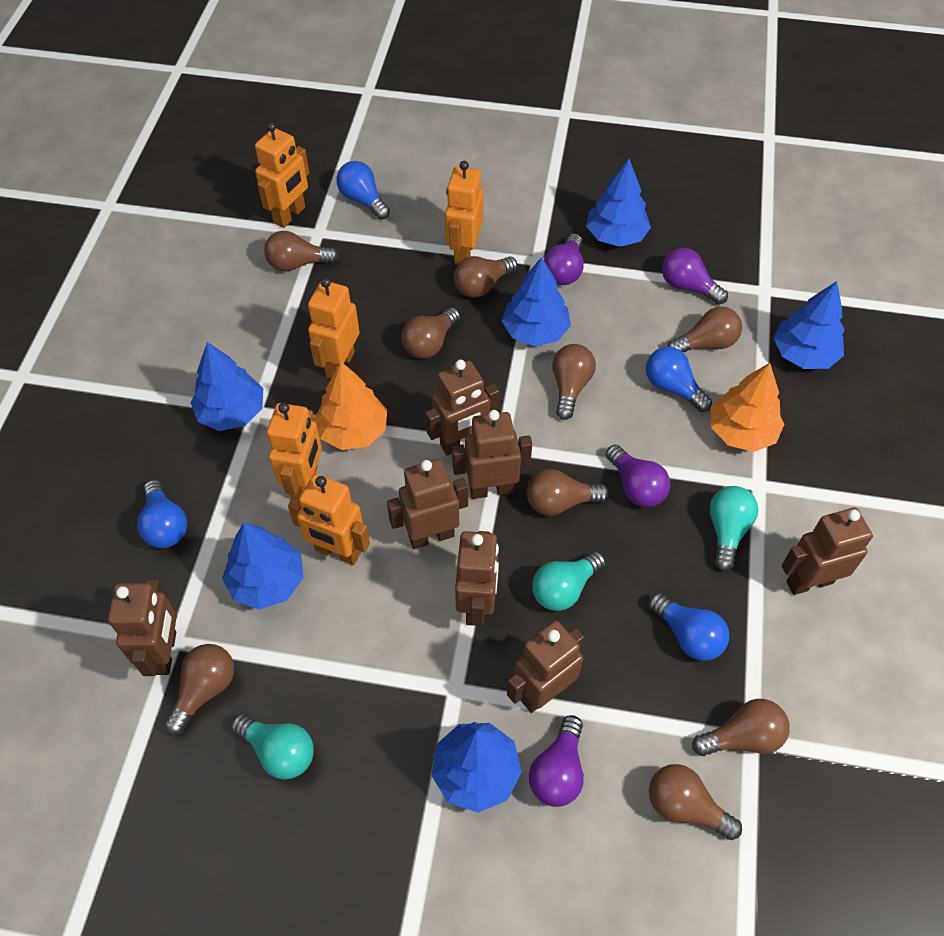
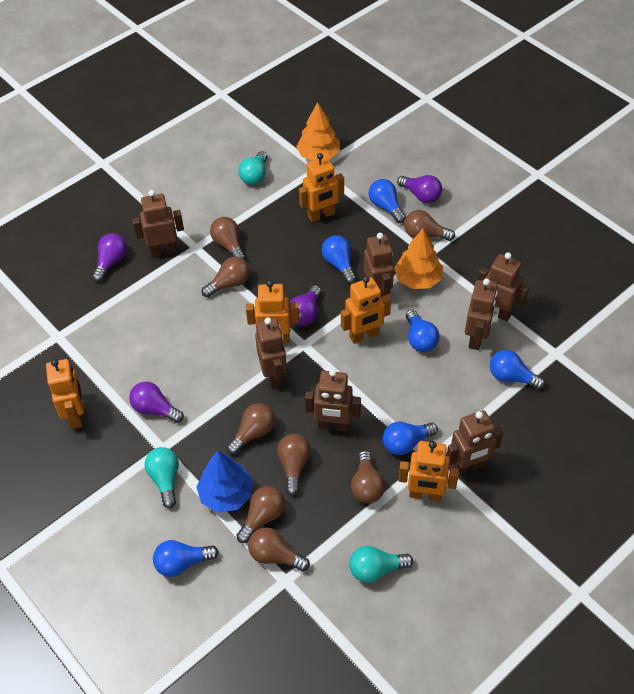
blue light bulb: 4 -> 6
blue tree: 6 -> 1
brown light bulb: 9 -> 8

